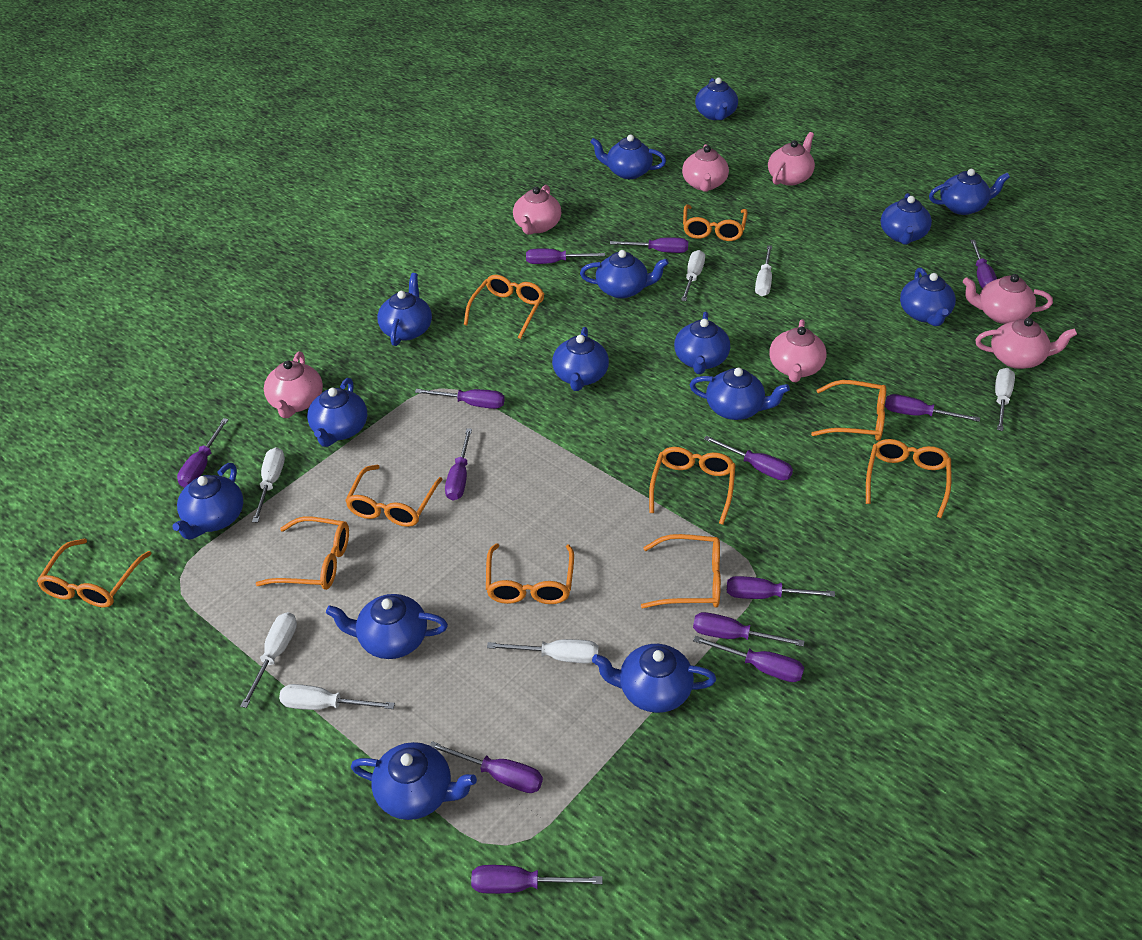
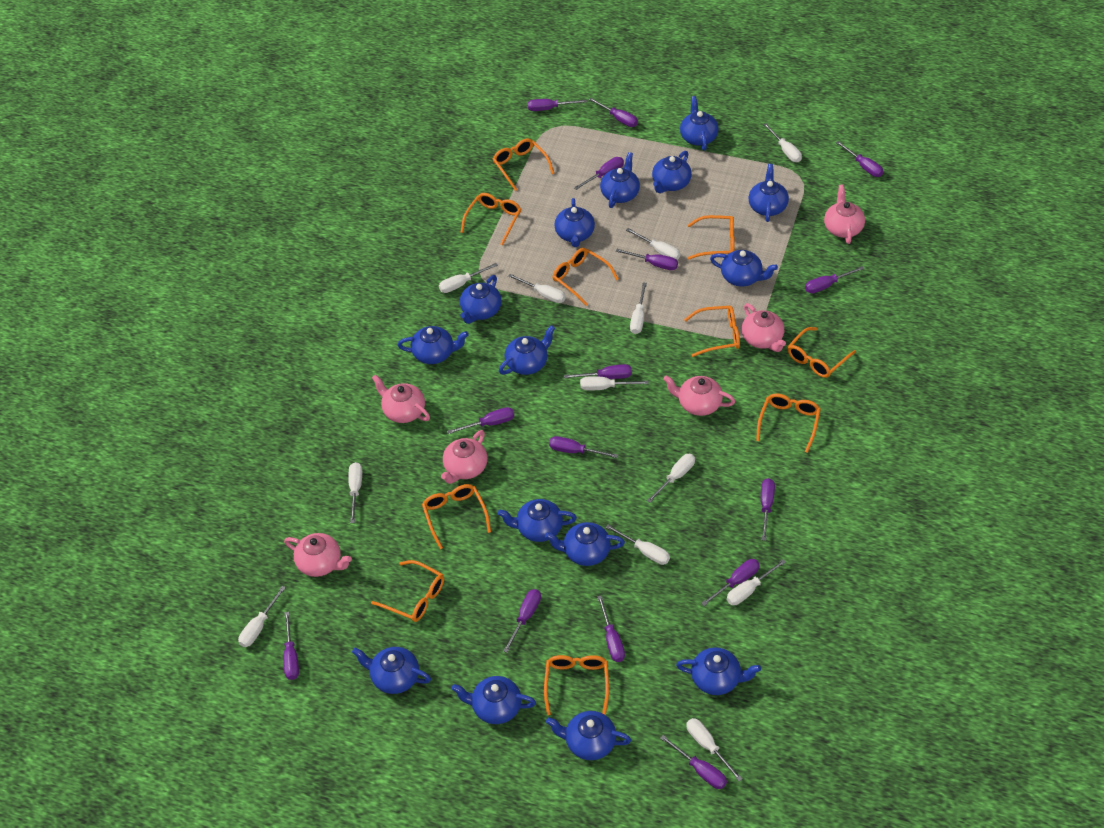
pink teapot: 7 -> 6
purple screwdriver: 13 -> 15
white screwdriver: 7 -> 12

